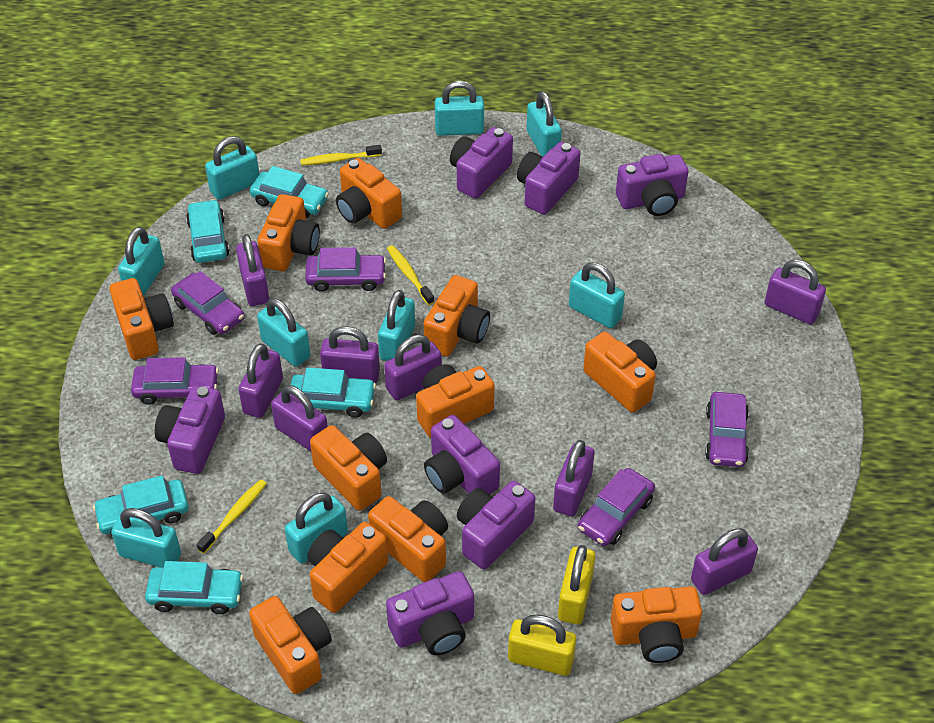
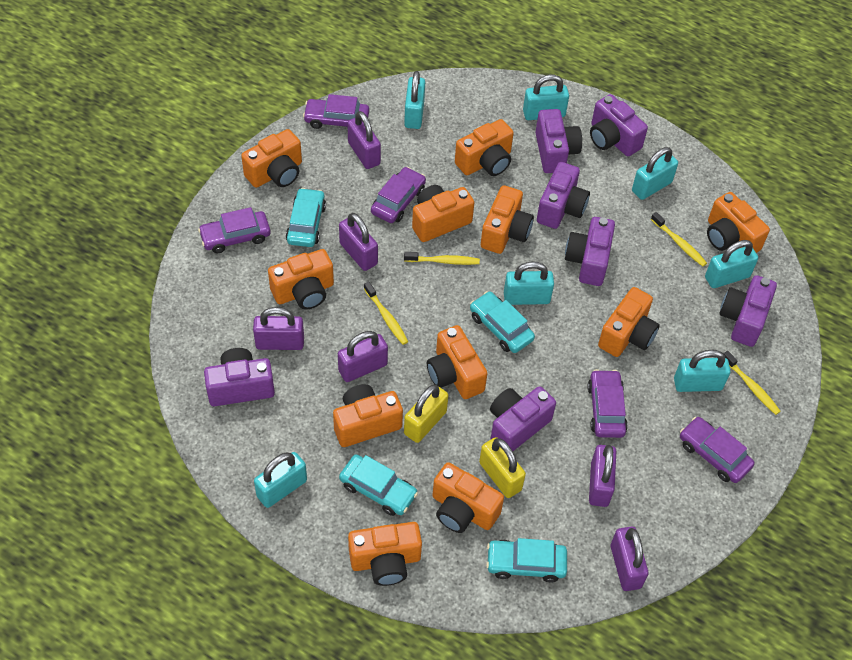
purple padlock: 8 -> 6
turquoise car: 5 -> 4
turquoise padlock: 9 -> 7
yellow toothbrush: 3 -> 4

